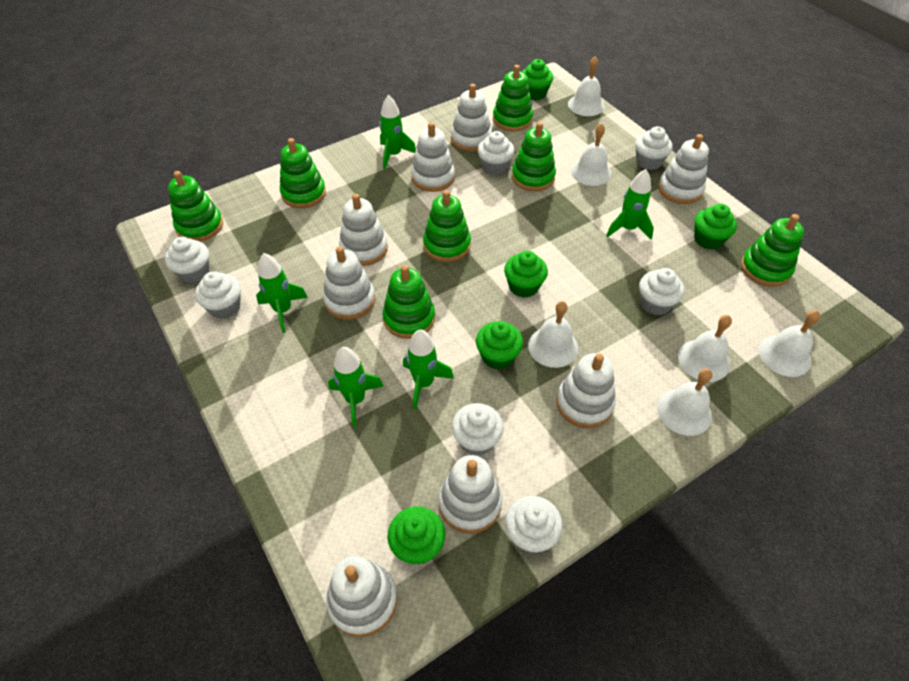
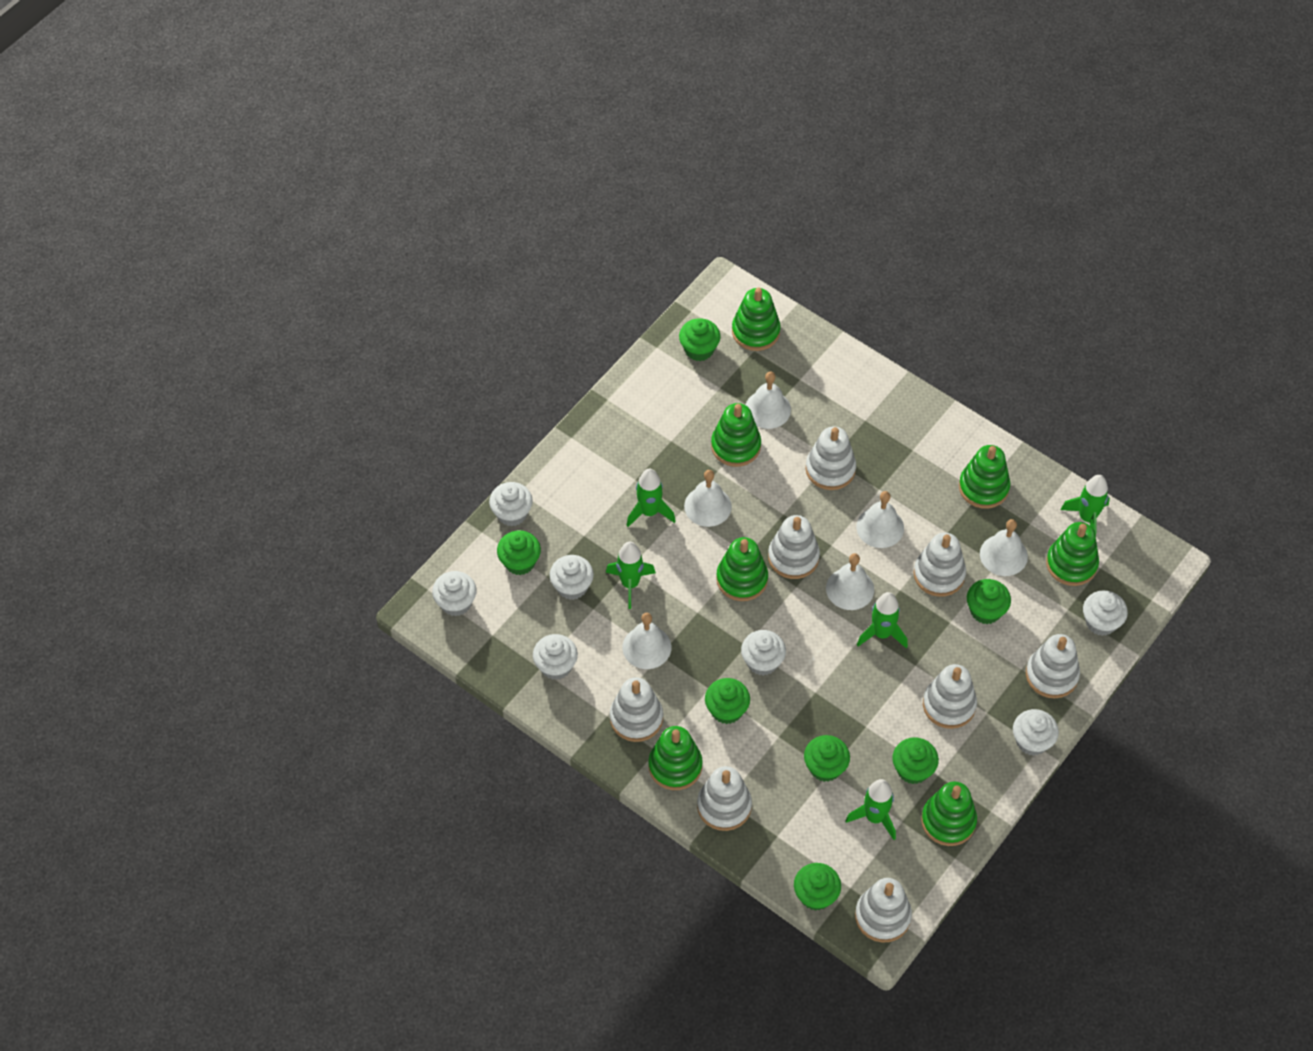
green cupcake: 5 -> 7

